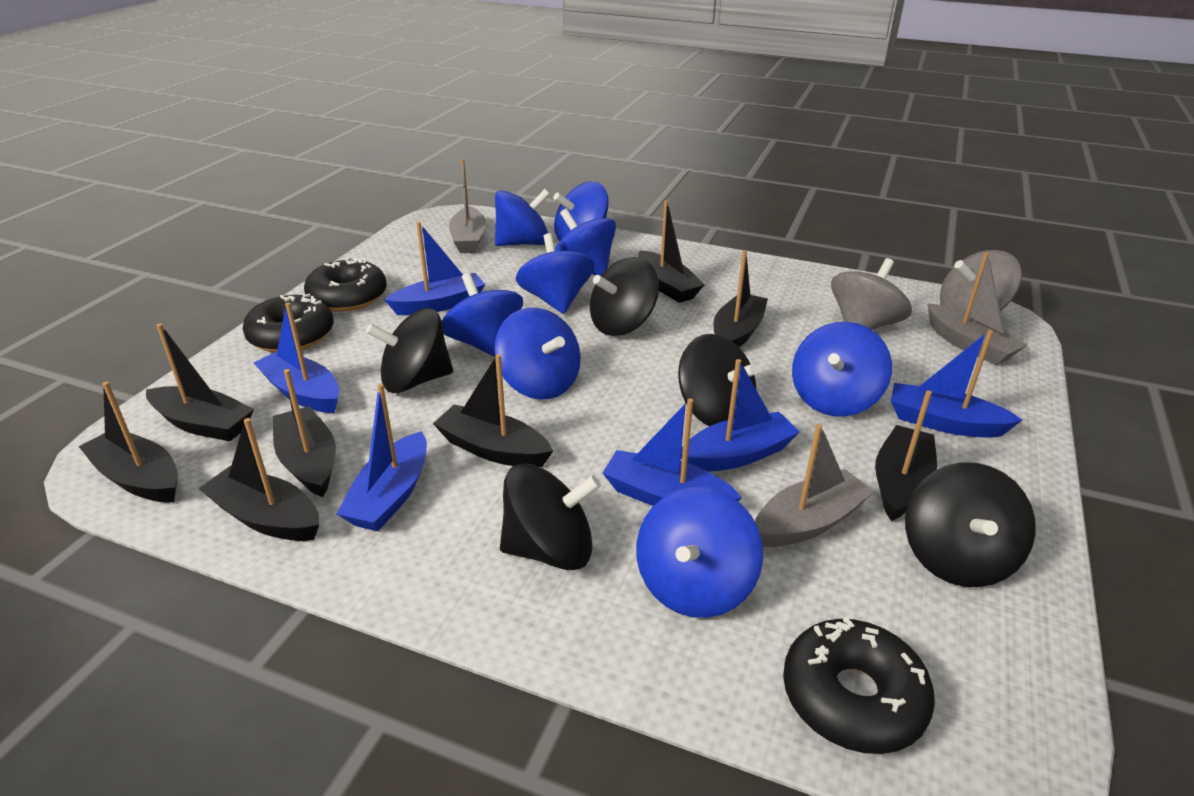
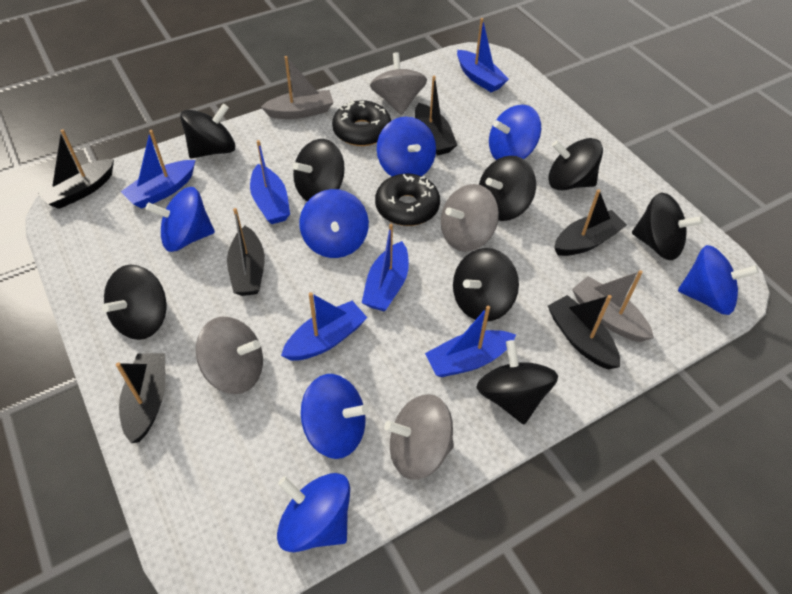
black boat: 8 -> 6
black donut: 3 -> 2
black spinning top: 5 -> 8
blue spinning top: 8 -> 7
grey boat: 3 -> 2
grey spinning top: 2 -> 4

